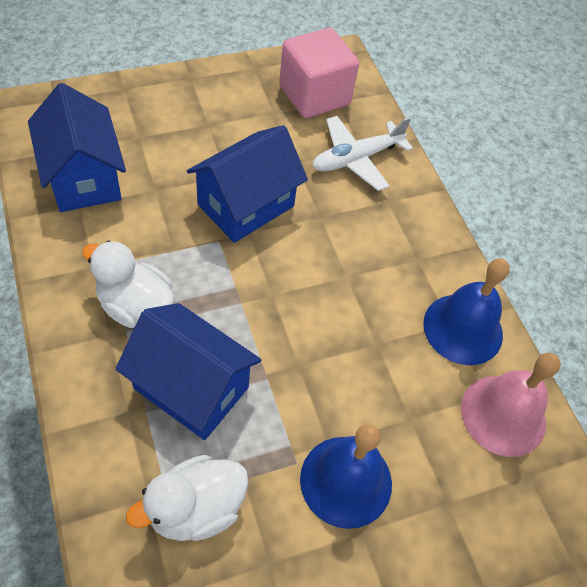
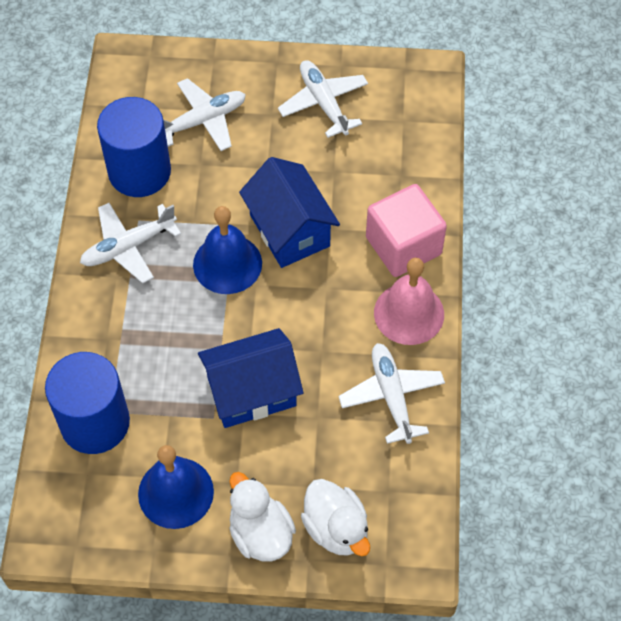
blue cylinder: 0 -> 2
blue house: 3 -> 2
white plane: 1 -> 4

